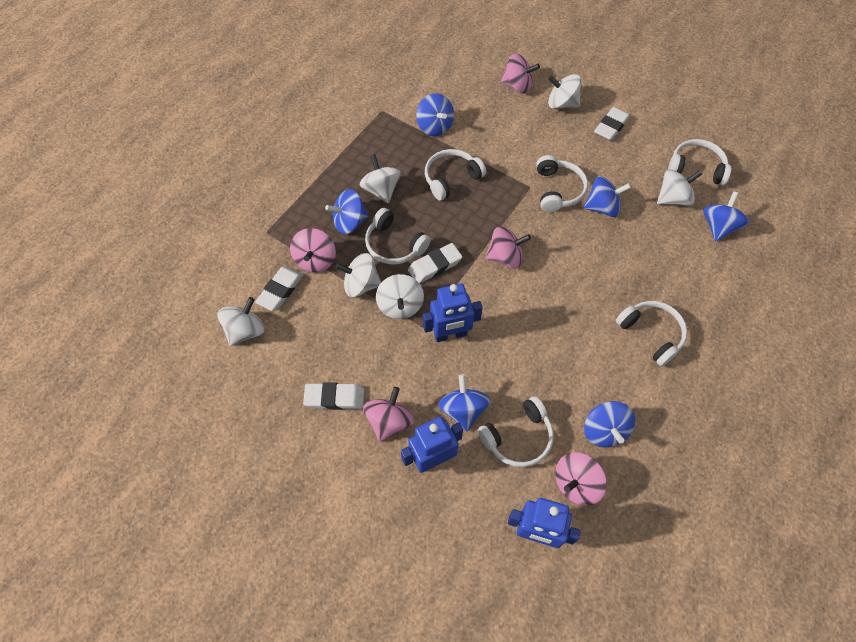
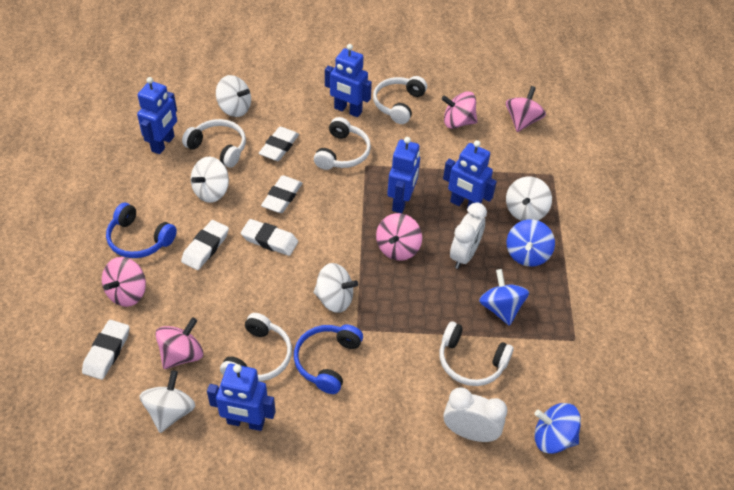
blue headphones: 0 -> 2
blue robot: 3 -> 5
blue spinning top: 6 -> 3
white clock: 0 -> 2
white eraser: 4 -> 5
white headphones: 6 -> 5
white spinning top: 6 -> 5

